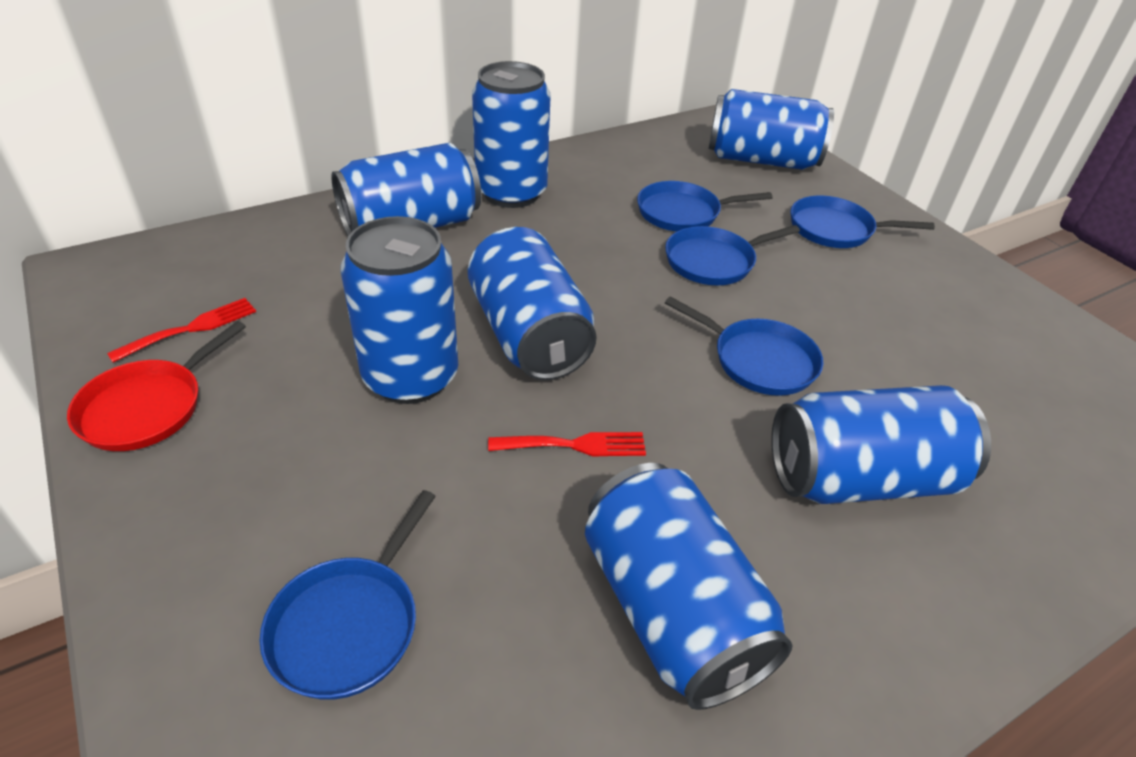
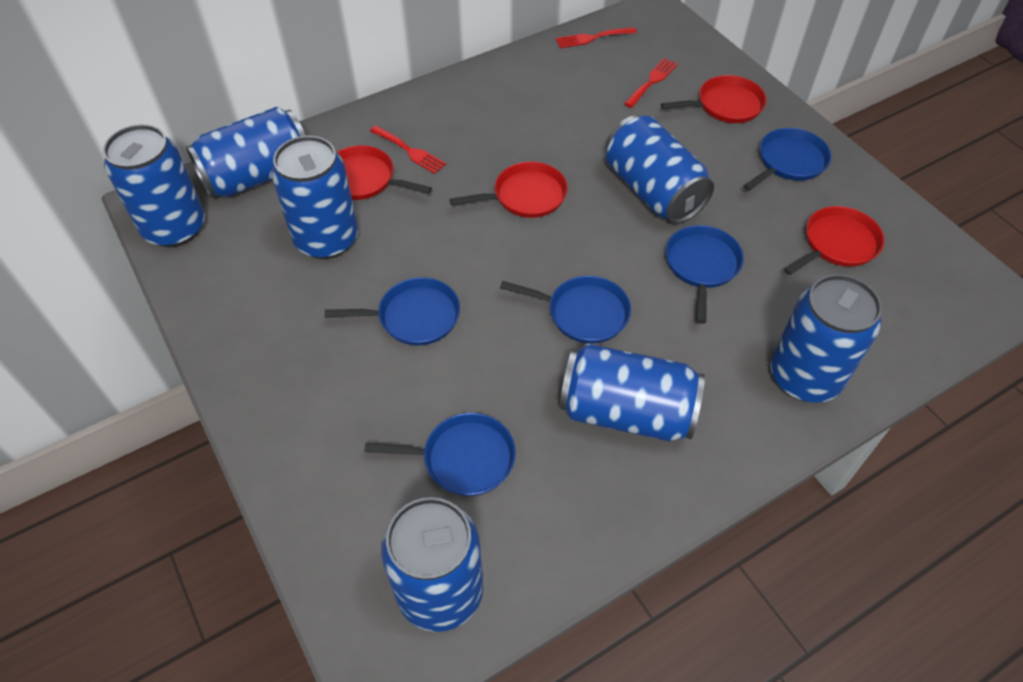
red fork: 2 -> 3
red pan: 1 -> 4

